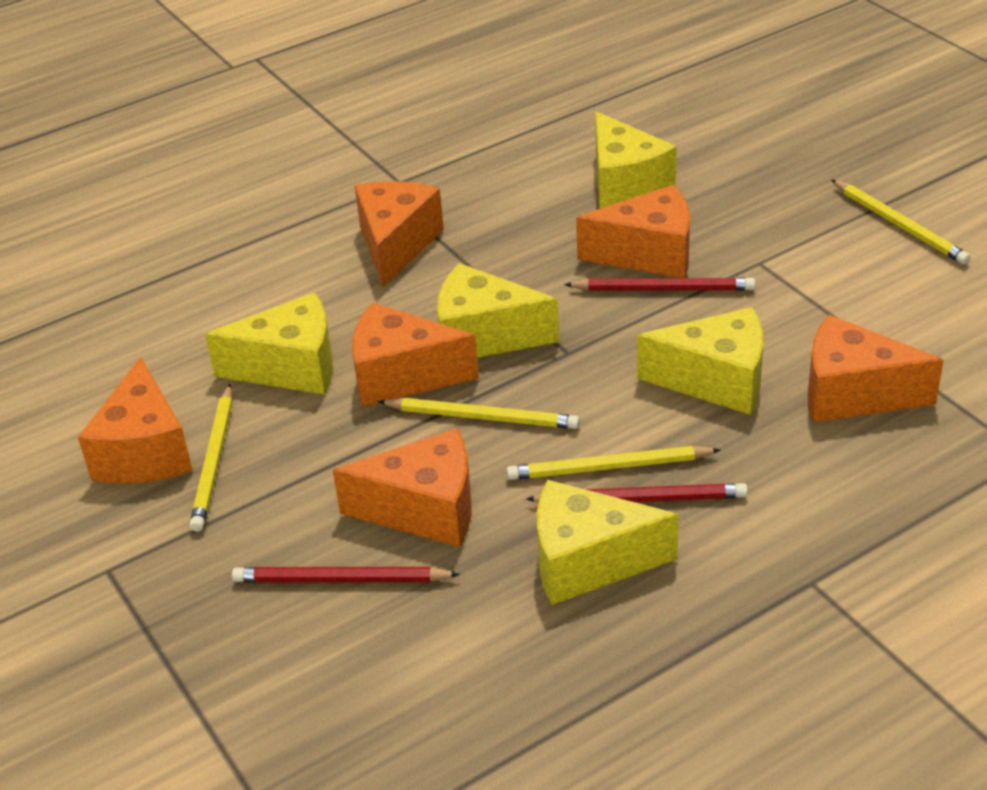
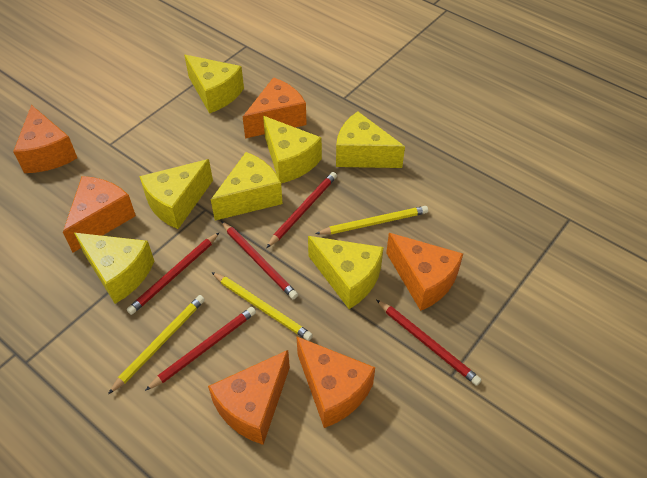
red pencil: 3 -> 5
yellow cheese: 5 -> 7
yellow pencil: 4 -> 3

